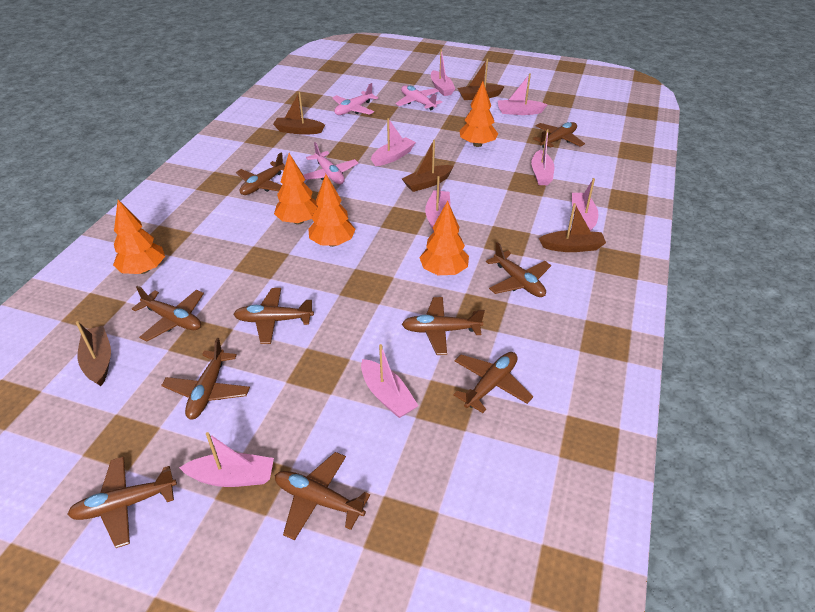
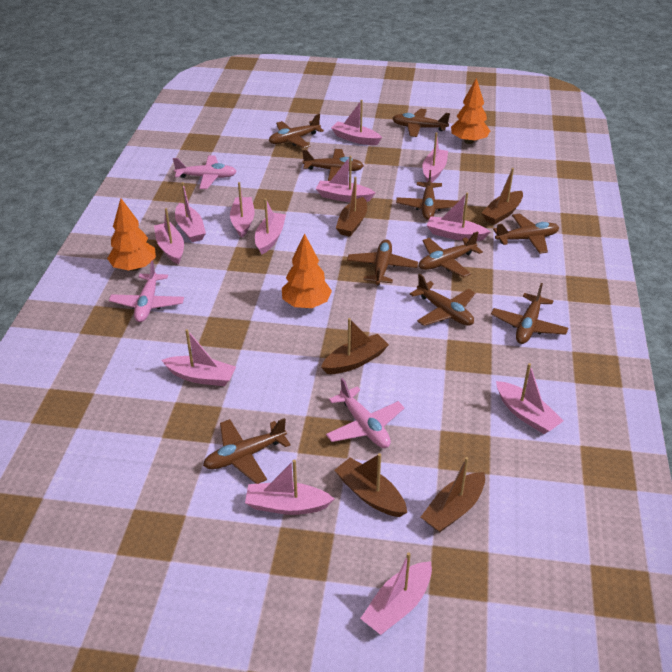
orange tree: 5 -> 3
pink boat: 8 -> 12

